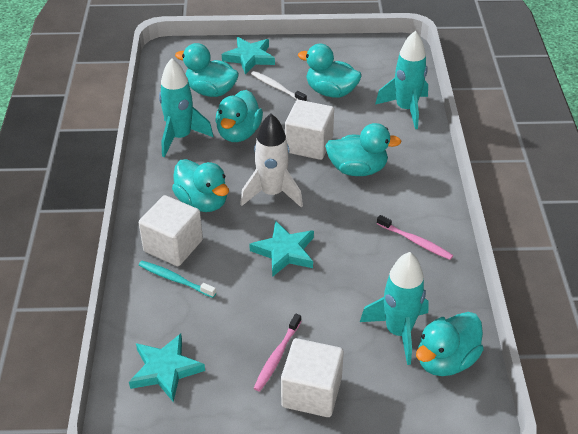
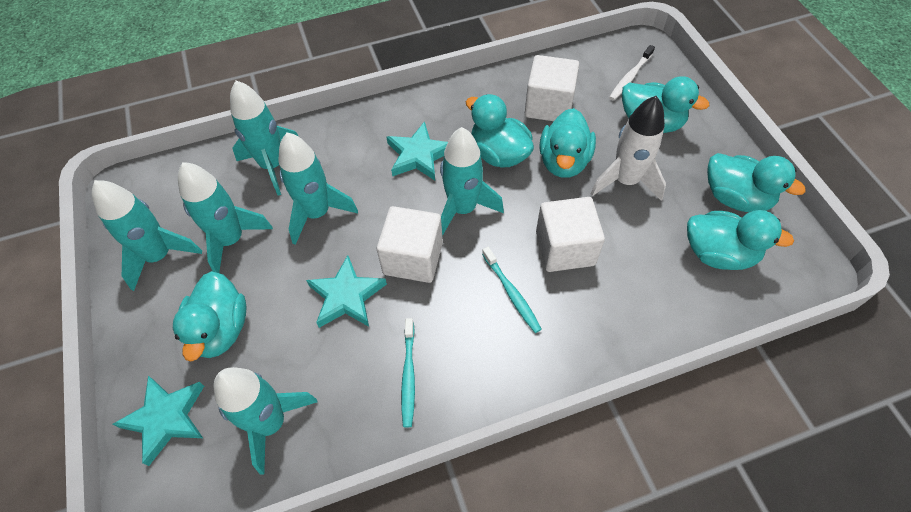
pink toothbrush: 2 -> 0
turquoise rocket: 3 -> 6
turquoise toothbrush: 1 -> 2

